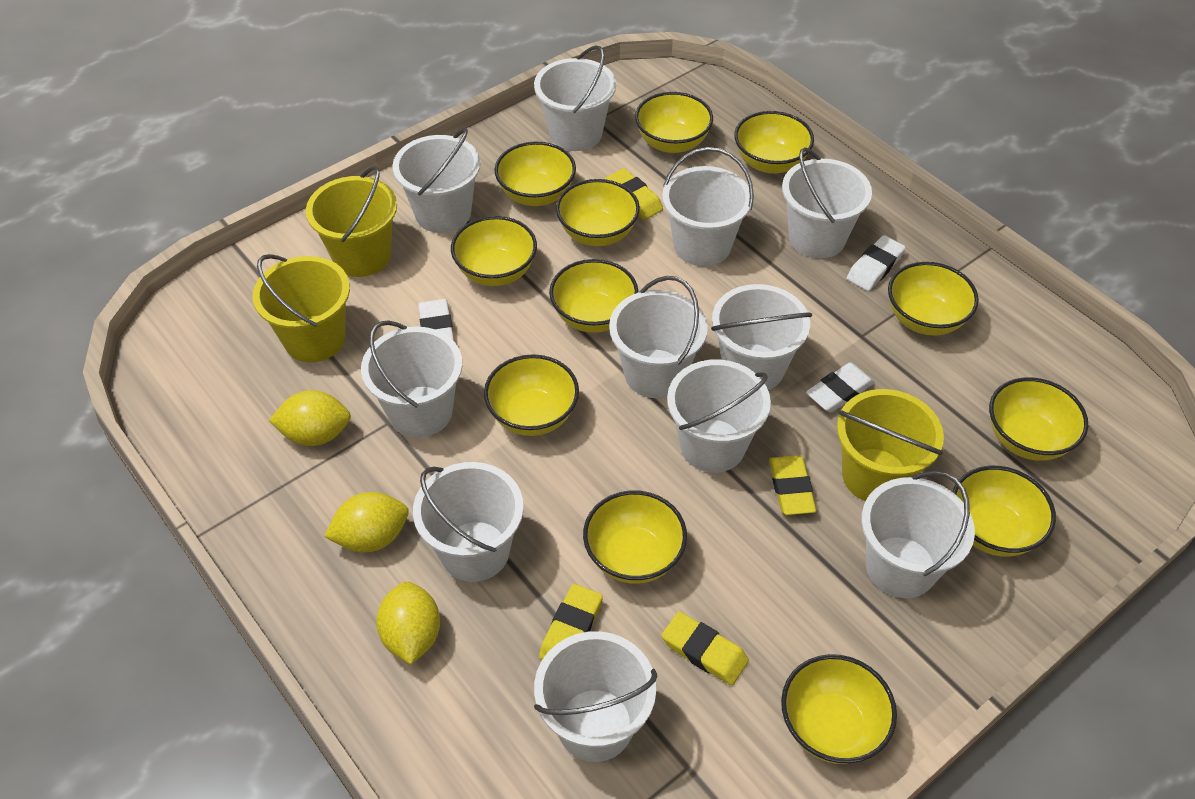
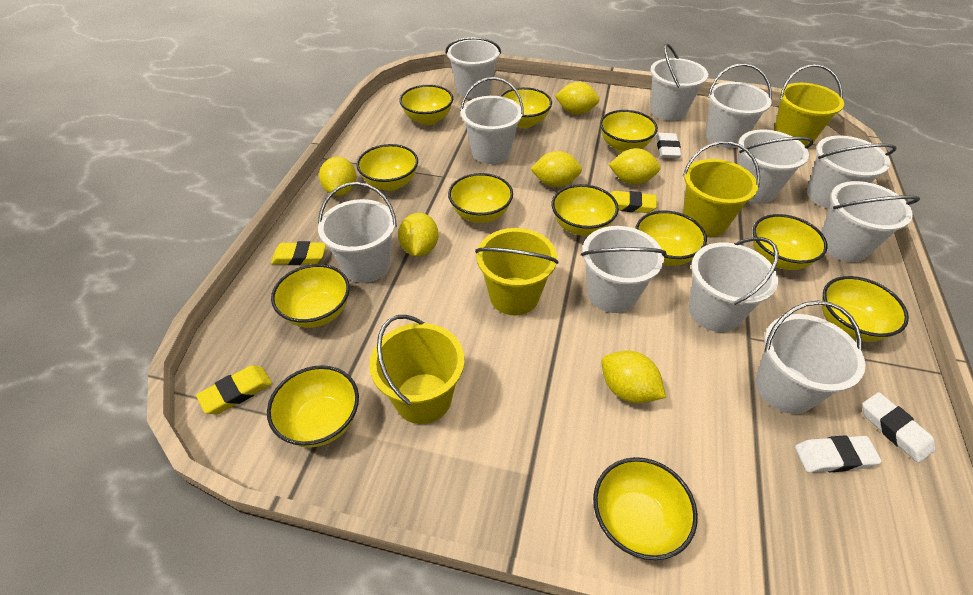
yellow bucket: 3 -> 4
yellow eraser: 4 -> 3
yellow lemon: 3 -> 6

